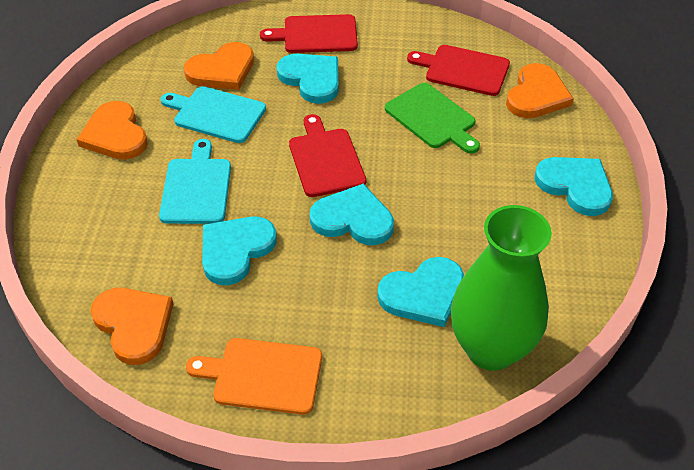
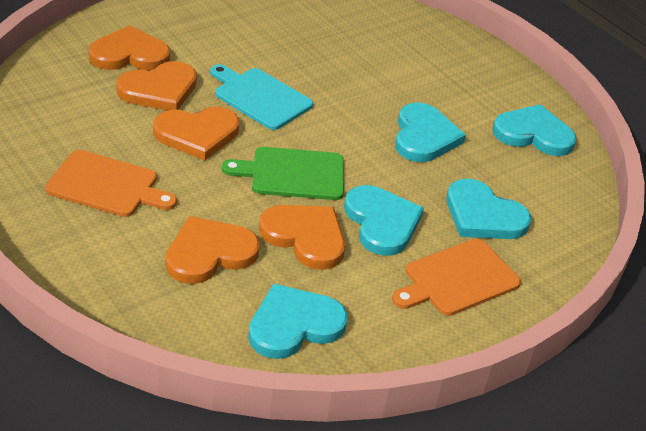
green vase: 1 -> 0
orange cutting board: 1 -> 2
orange heart: 4 -> 5
red cutting board: 3 -> 0
turquoise cutting board: 2 -> 1

